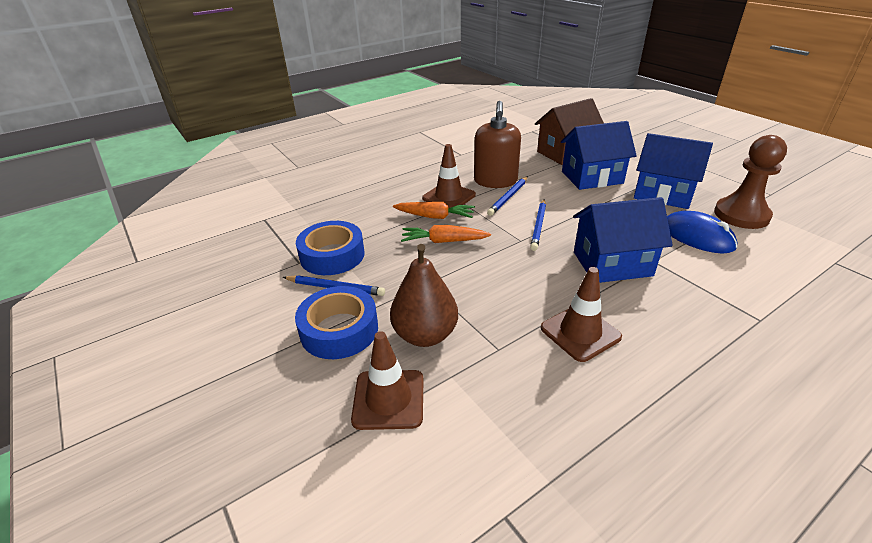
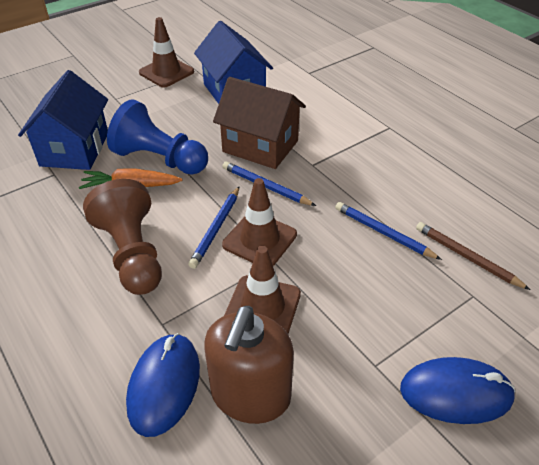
blue house: 3 -> 2
blue mouse: 1 -> 2
blue pawn: 0 -> 1
blue tape: 2 -> 0
brown pear: 1 -> 0
brown pencil: 0 -> 1
orange carrot: 2 -> 1

